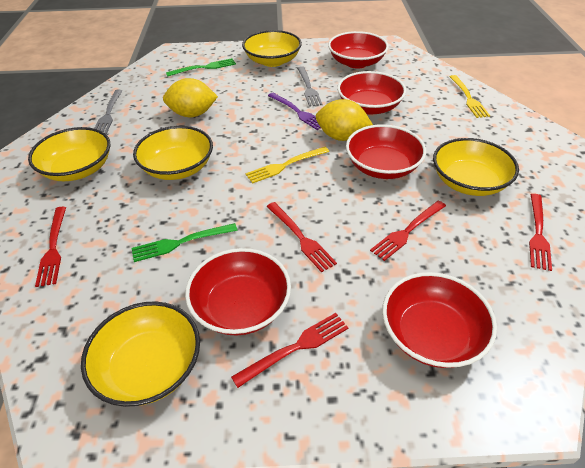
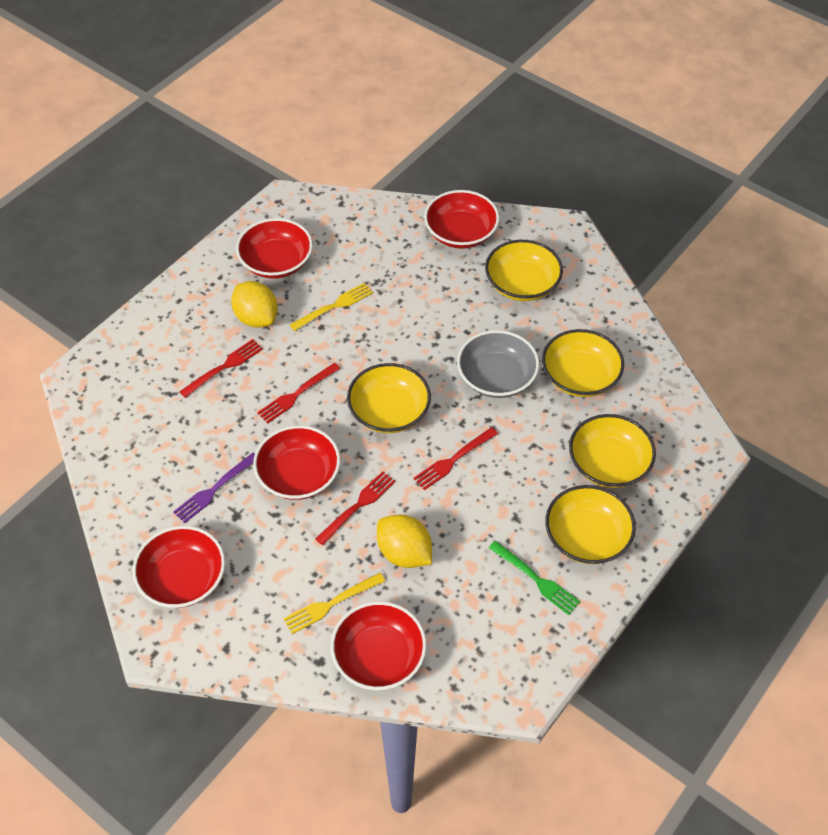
green fork: 2 -> 1
grey bowl: 0 -> 1
grey fork: 2 -> 0
red fork: 5 -> 4

